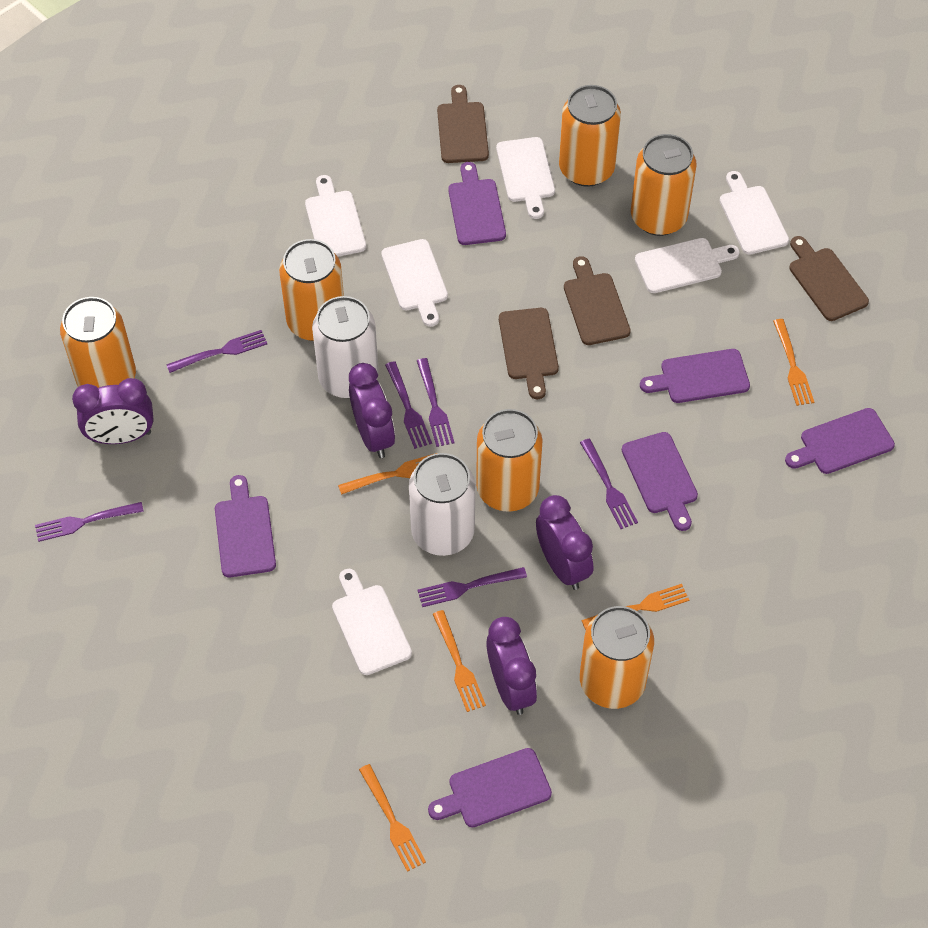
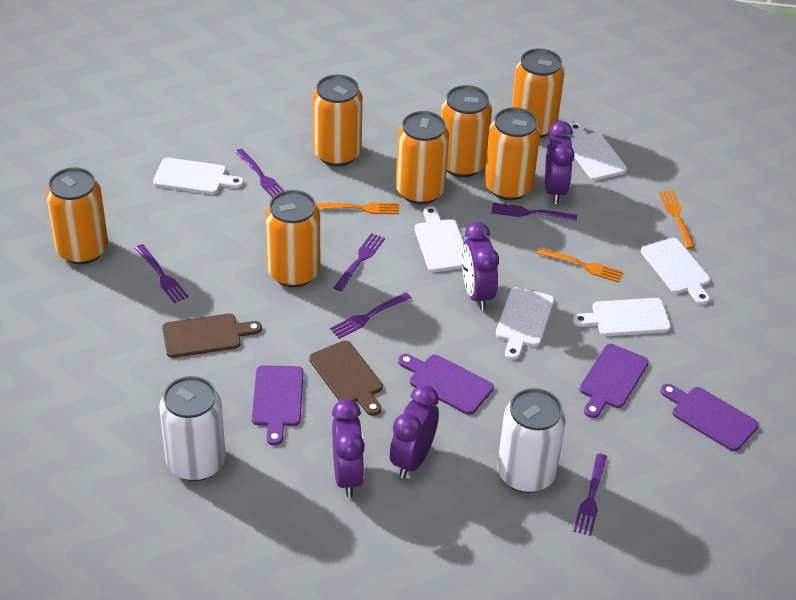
brown cutting board: 4 -> 2
orange can: 6 -> 7
orange fork: 5 -> 3
purple cutting board: 6 -> 4

